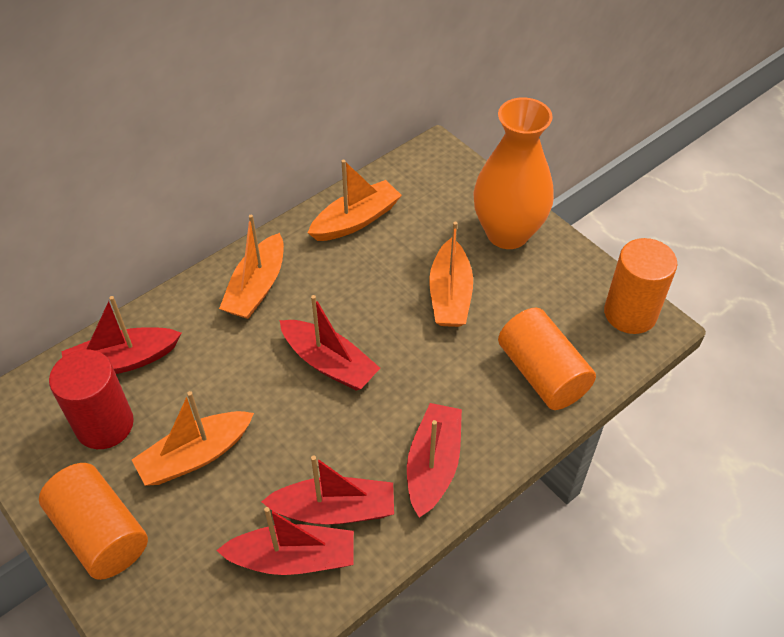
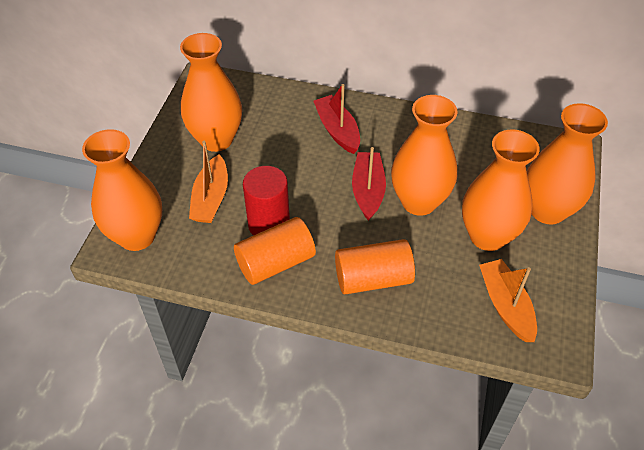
orange boat: 4 -> 2
orange cylinder: 3 -> 2
orange vase: 1 -> 5
red boat: 5 -> 2

